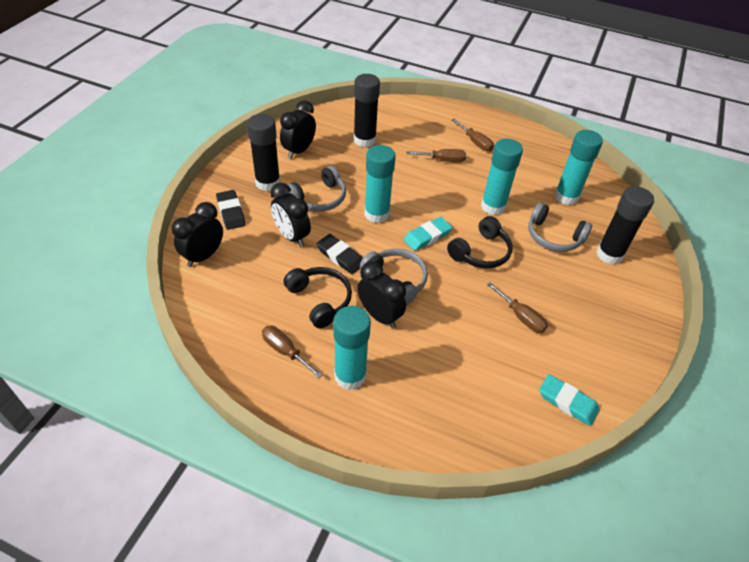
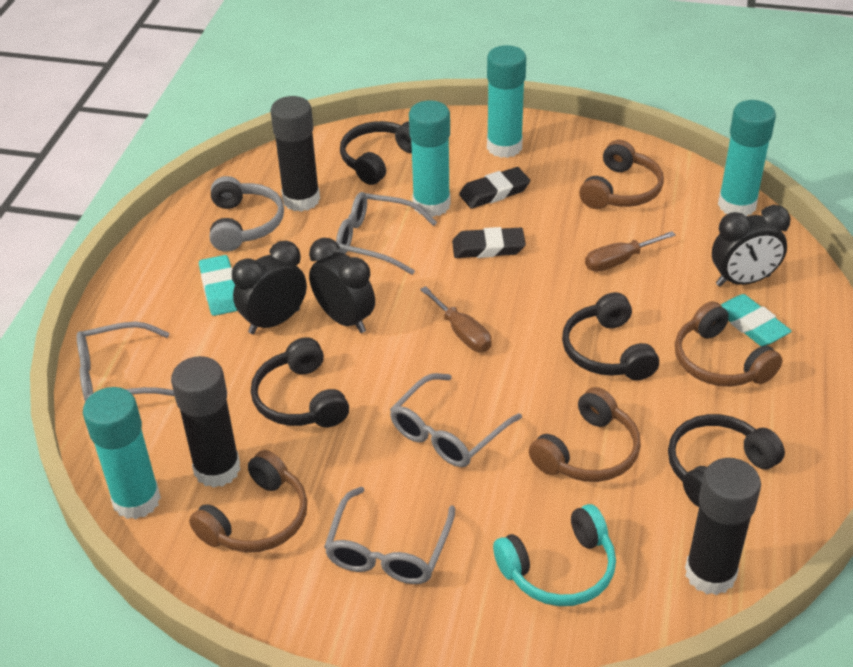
black clock: 4 -> 3
black headphones: 2 -> 4
brown headphones: 0 -> 4
brown screwdriver: 4 -> 2
grey glasses: 0 -> 4
grey headphones: 3 -> 1
turquoise headphones: 0 -> 1

